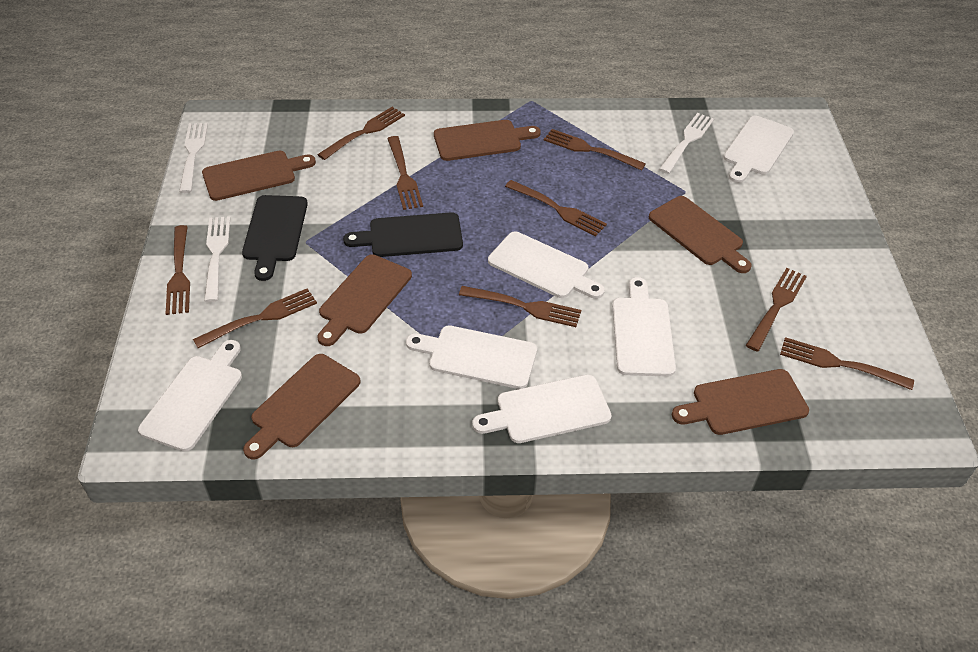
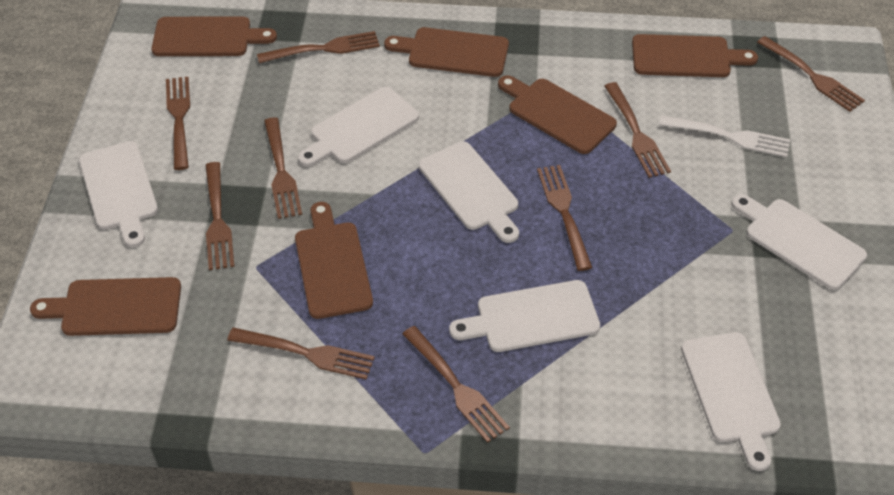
black cutting board: 2 -> 0
white fork: 3 -> 1

